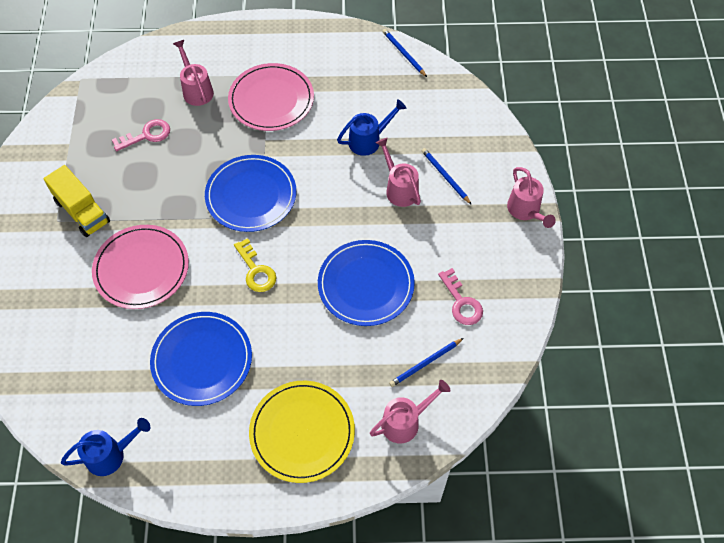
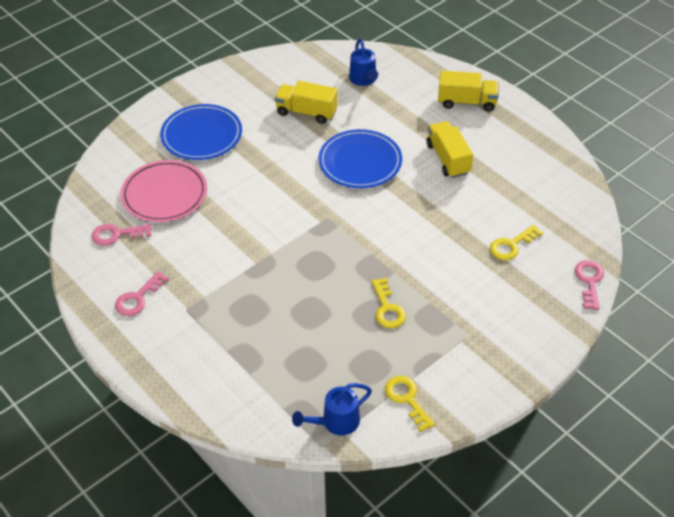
blue pencil: 3 -> 0
blue plate: 3 -> 2
pink key: 2 -> 3
pink plate: 2 -> 1
pink watering can: 4 -> 0
yellow key: 1 -> 3
yellow plate: 1 -> 0
yellow truck: 1 -> 3

